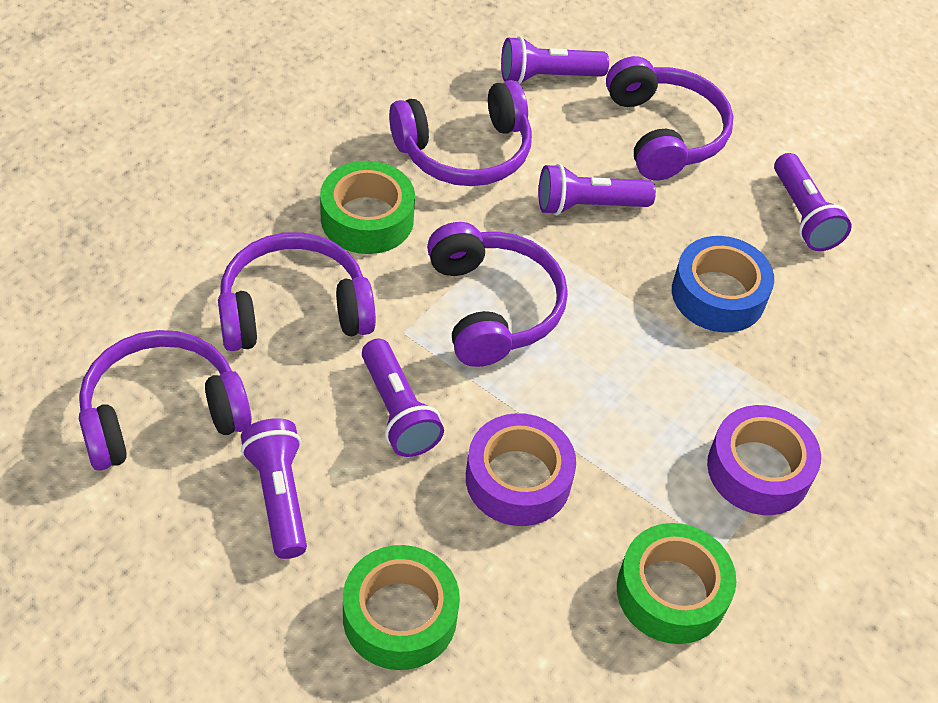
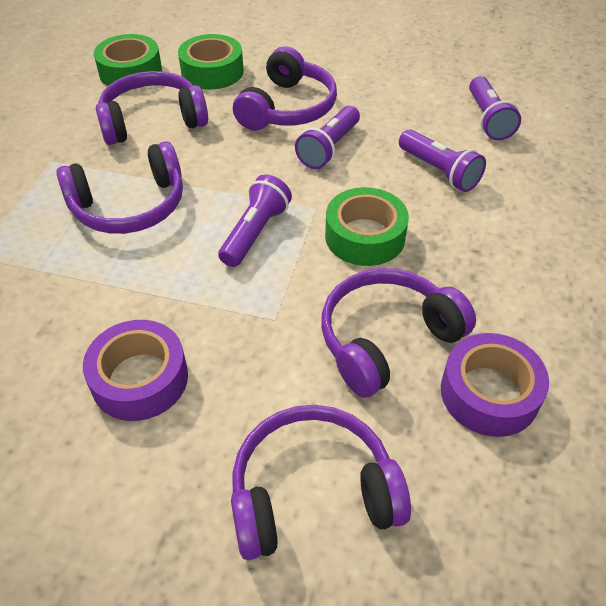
blue tape: 1 -> 0
purple flashlight: 5 -> 4

